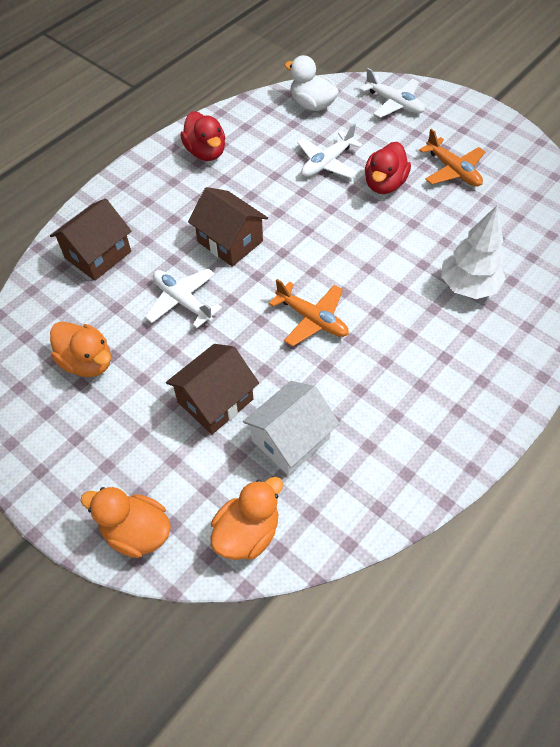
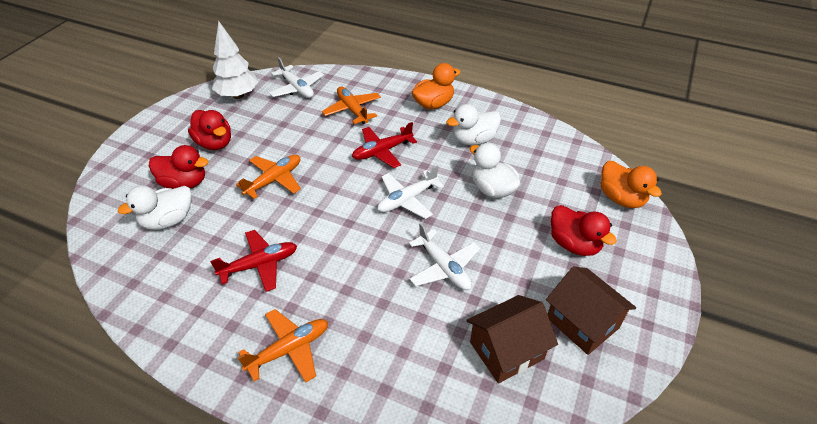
brown house: 3 -> 2
orange duck: 3 -> 2
orange plane: 2 -> 3
red duck: 2 -> 3
red plane: 0 -> 2
white duck: 1 -> 3
white house: 1 -> 0

